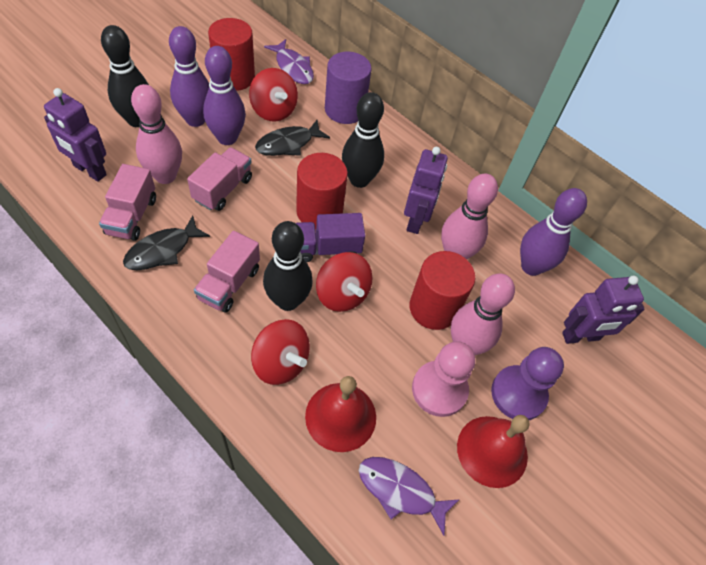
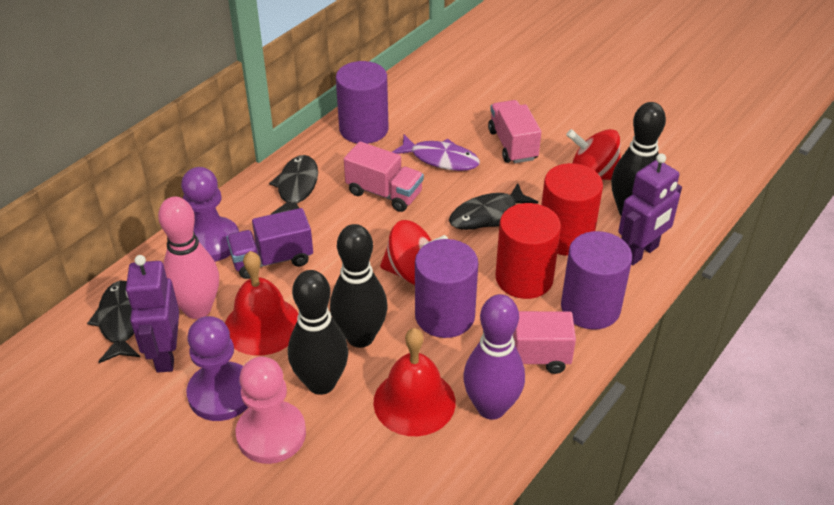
black fish: 2 -> 3
pink bowling pin: 3 -> 1
purple bowling pin: 3 -> 1
purple cylinder: 1 -> 3
purple fish: 2 -> 1
purple pawn: 1 -> 2
purple robot: 3 -> 2
red cylinder: 3 -> 2
red spinning top: 3 -> 2

